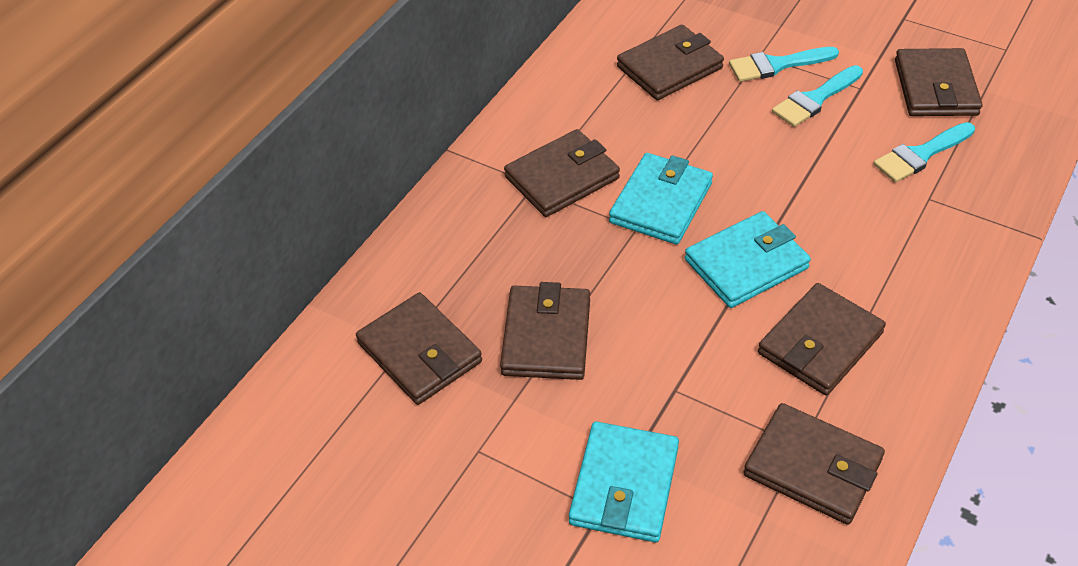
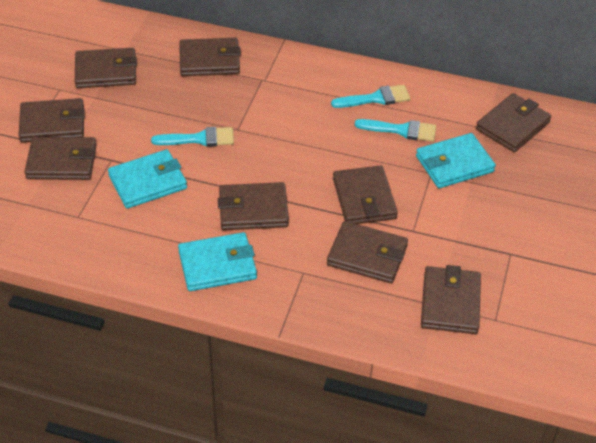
brown wallet: 7 -> 9

